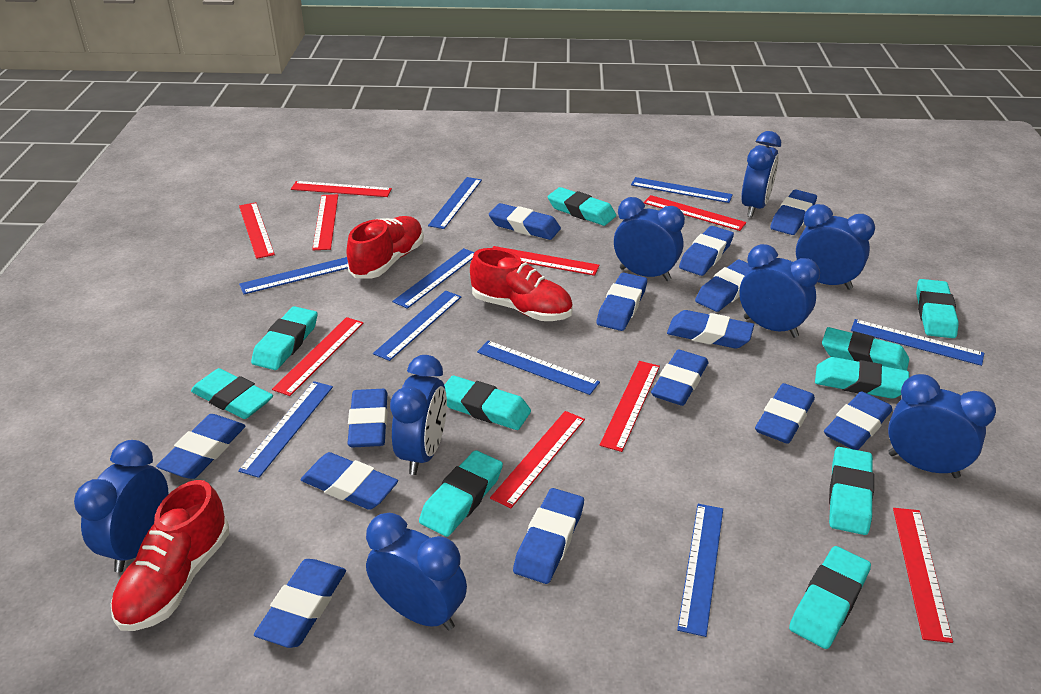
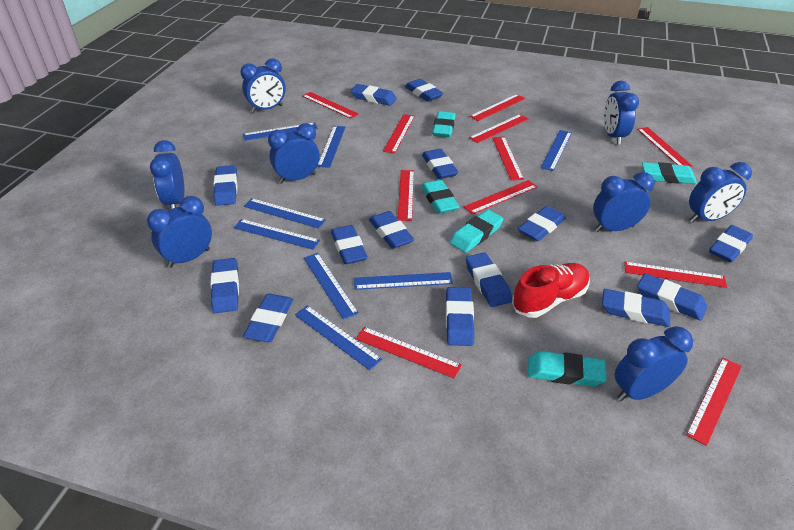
blue ruler: 9 -> 8
red ruler: 9 -> 11
red shoe: 3 -> 1
turquoise eraser: 10 -> 5

